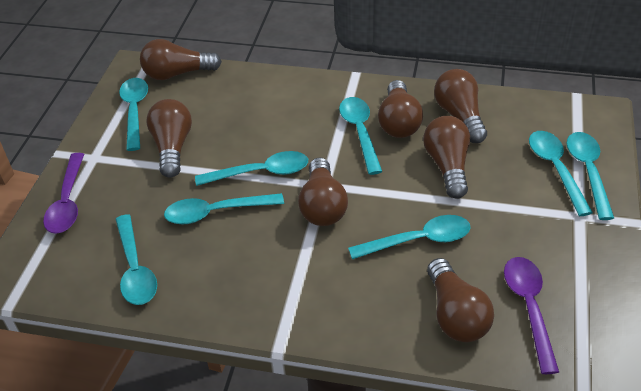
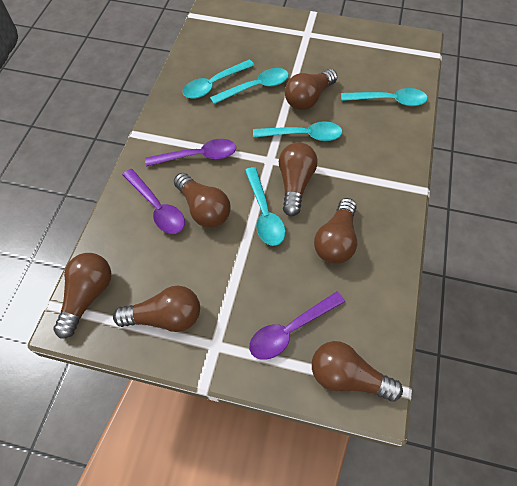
purple spoon: 2 -> 3
turquoise spoon: 8 -> 5

